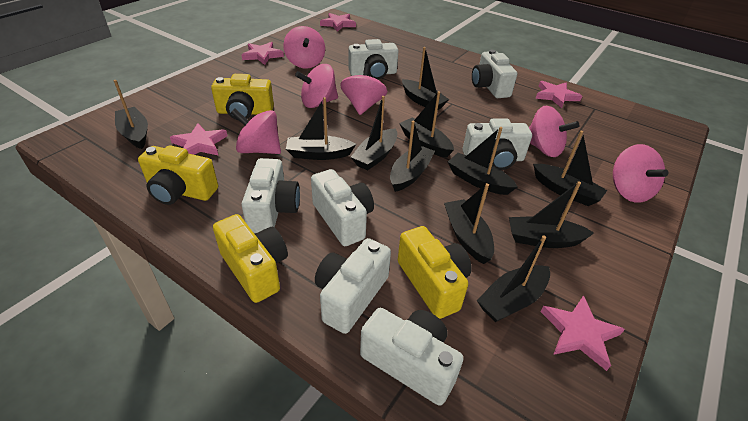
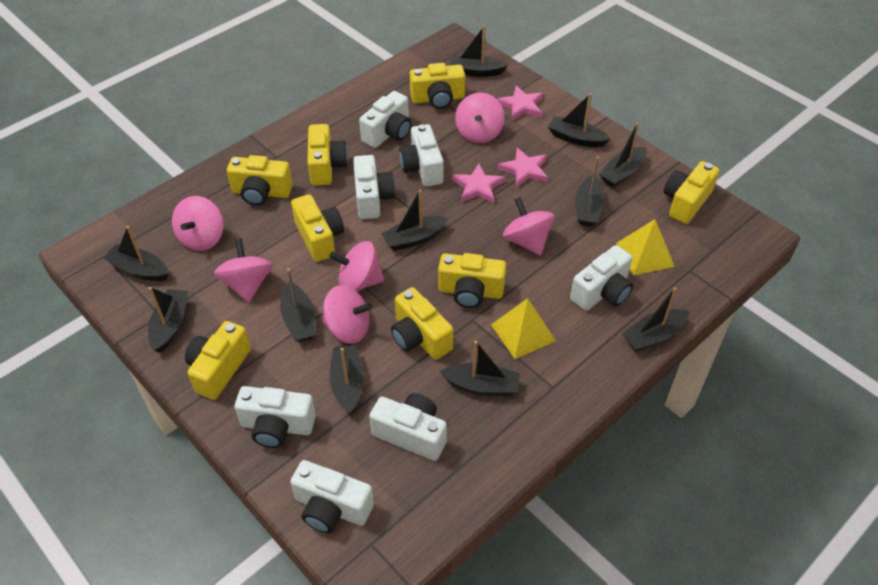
pink star: 5 -> 3
yellow camera: 4 -> 8
yellow pyramid: 0 -> 2

